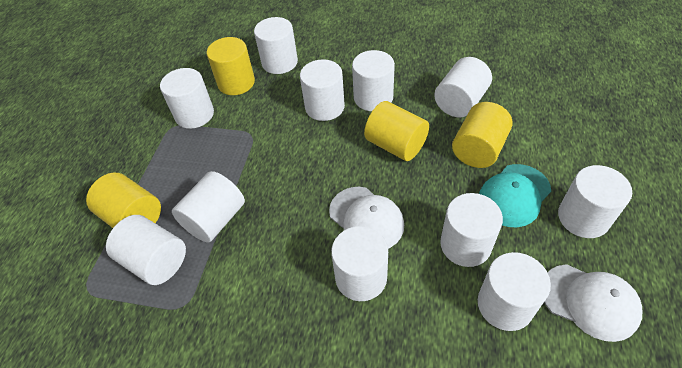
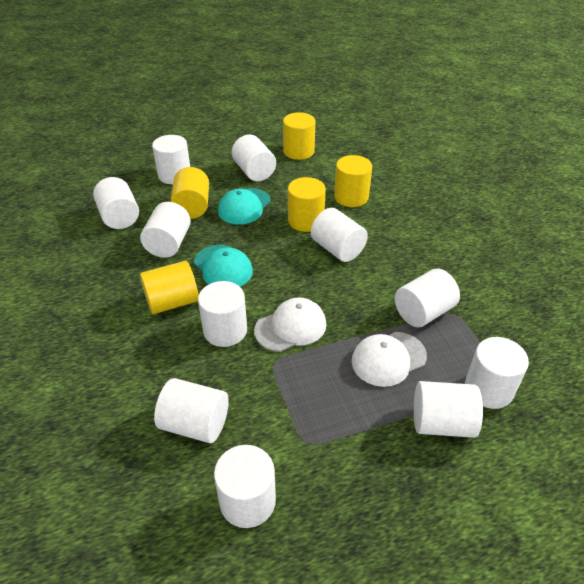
turquoise cap: 1 -> 2
yellow cylinder: 4 -> 5

